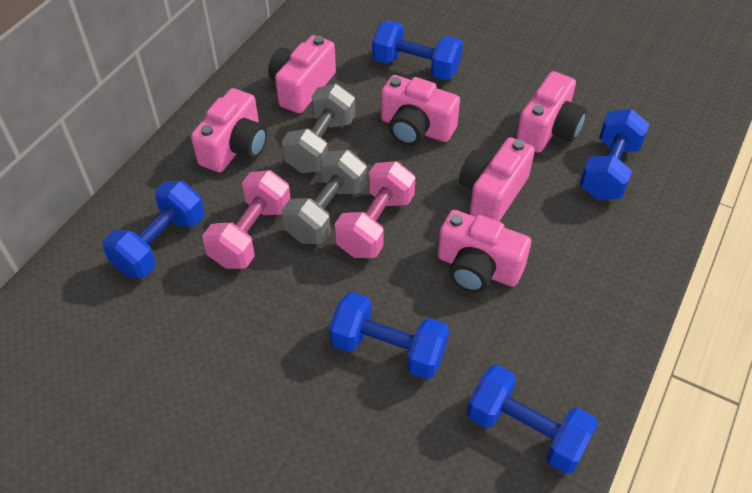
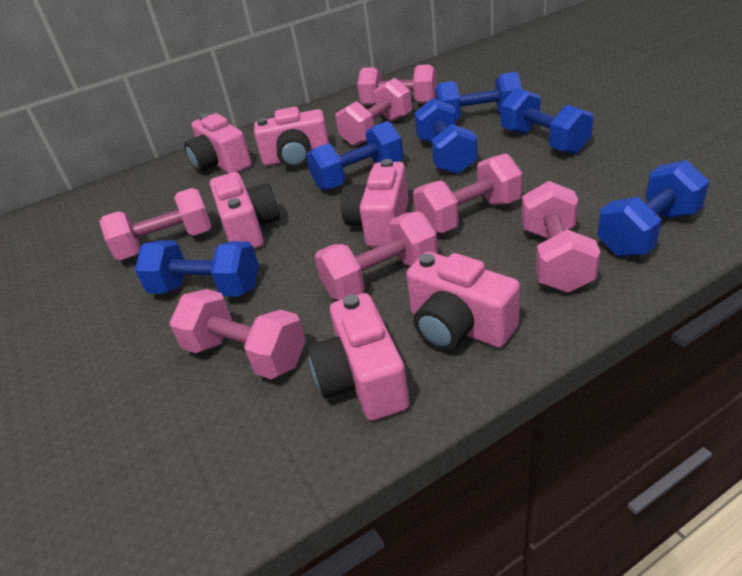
blue dumbbell: 5 -> 6
grey dumbbell: 2 -> 0
pink dumbbell: 2 -> 7

